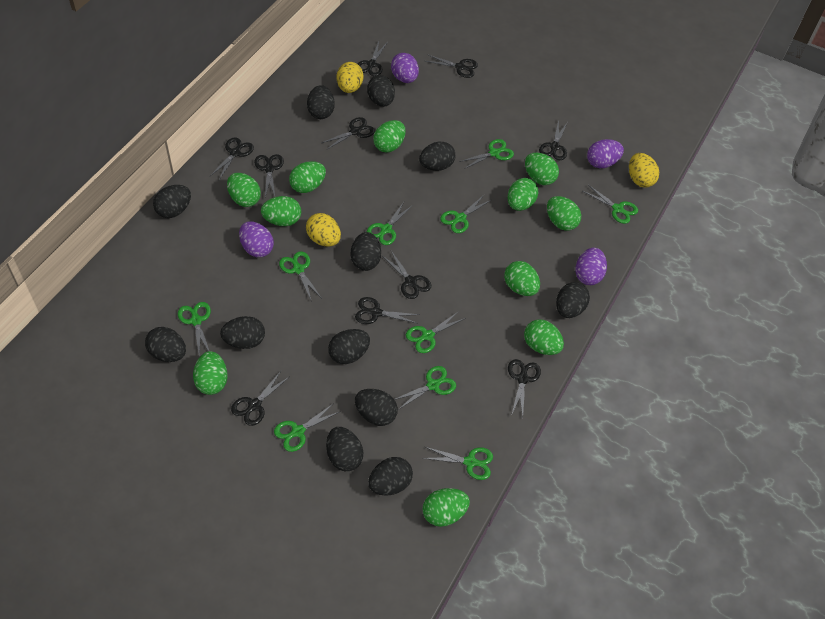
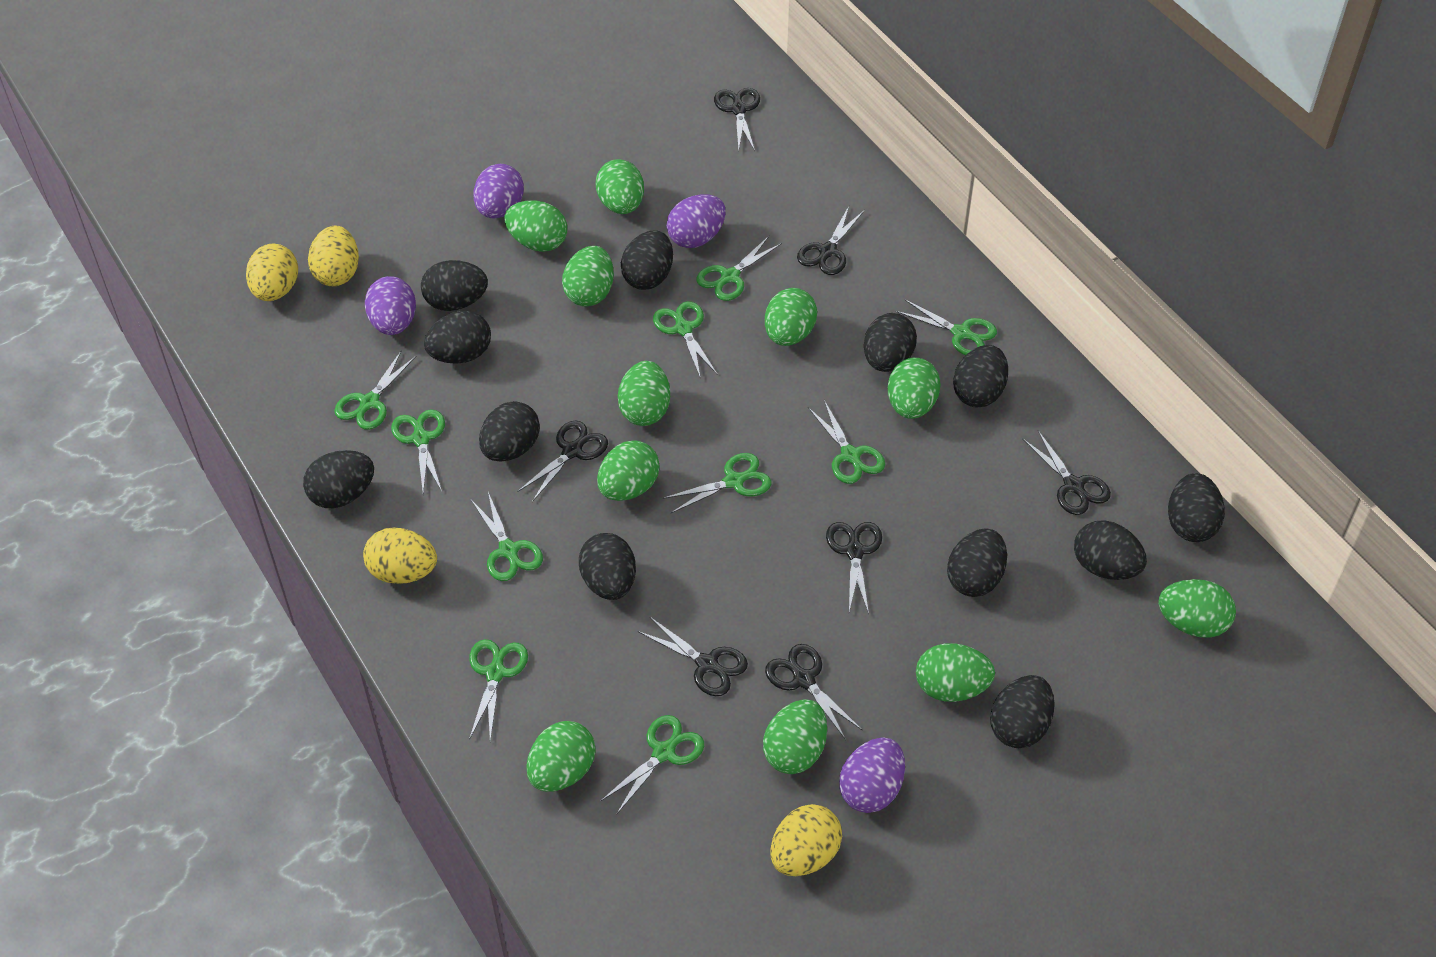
black scissors: 10 -> 7
yellow egg: 3 -> 4

